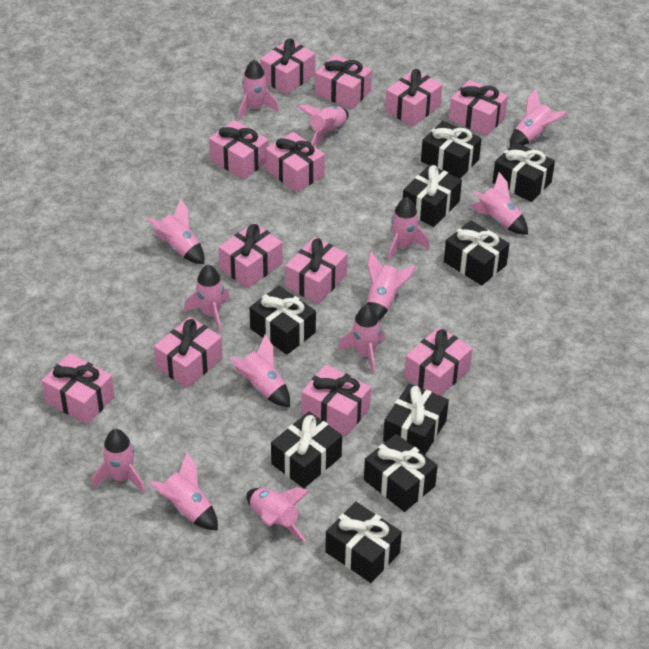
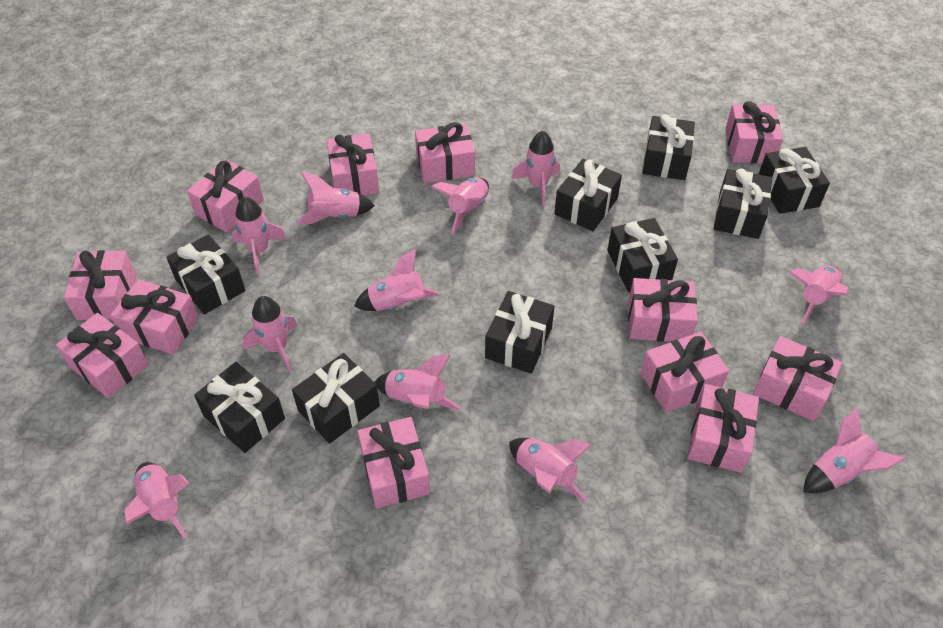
pink rocket: 13 -> 11

